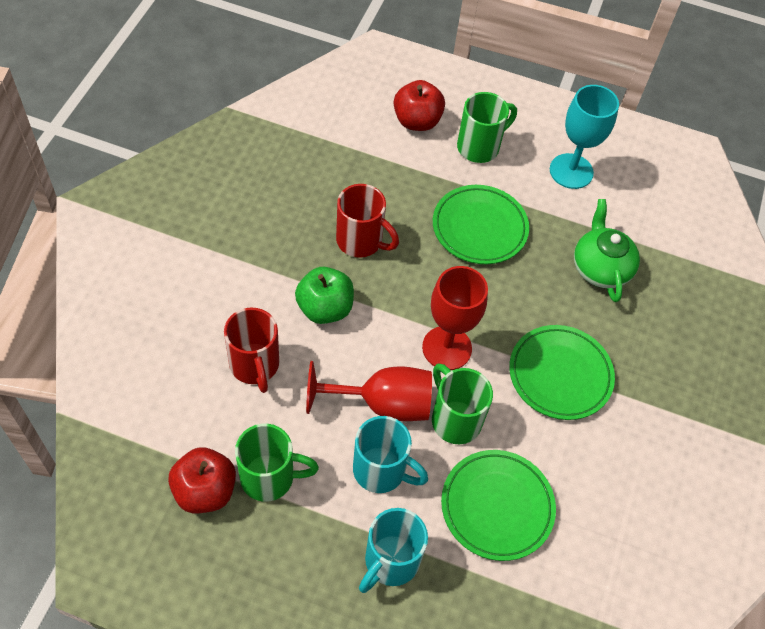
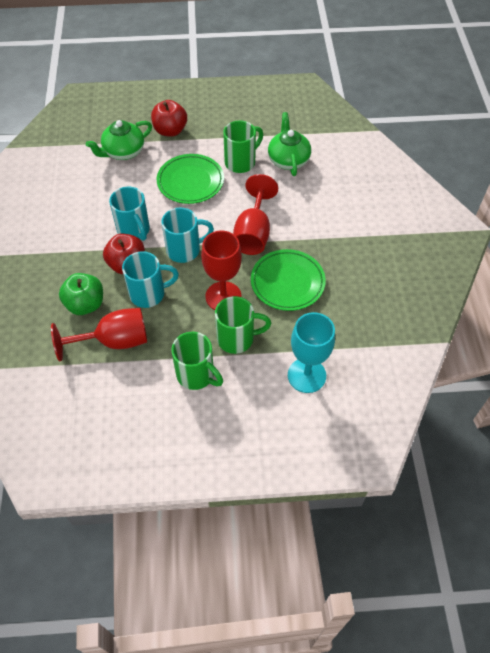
green plate: 3 -> 2
green teapot: 1 -> 2
red goblet: 2 -> 3
red mug: 2 -> 0
turquoise mug: 2 -> 3

